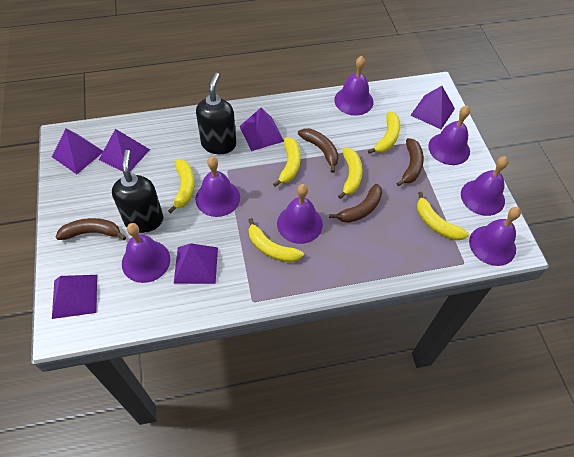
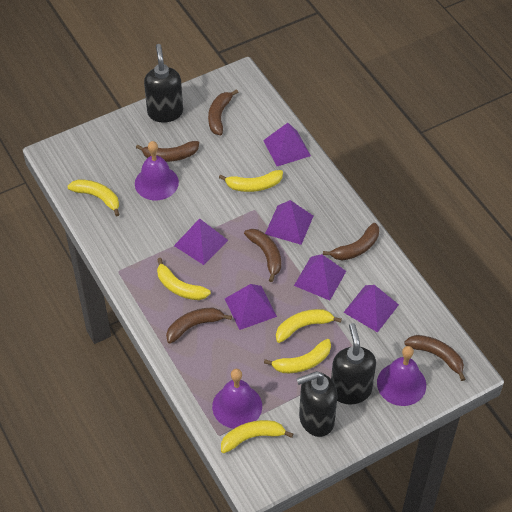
black soap dispenser: 2 -> 3
brown banana: 4 -> 6
purple bell: 7 -> 3

